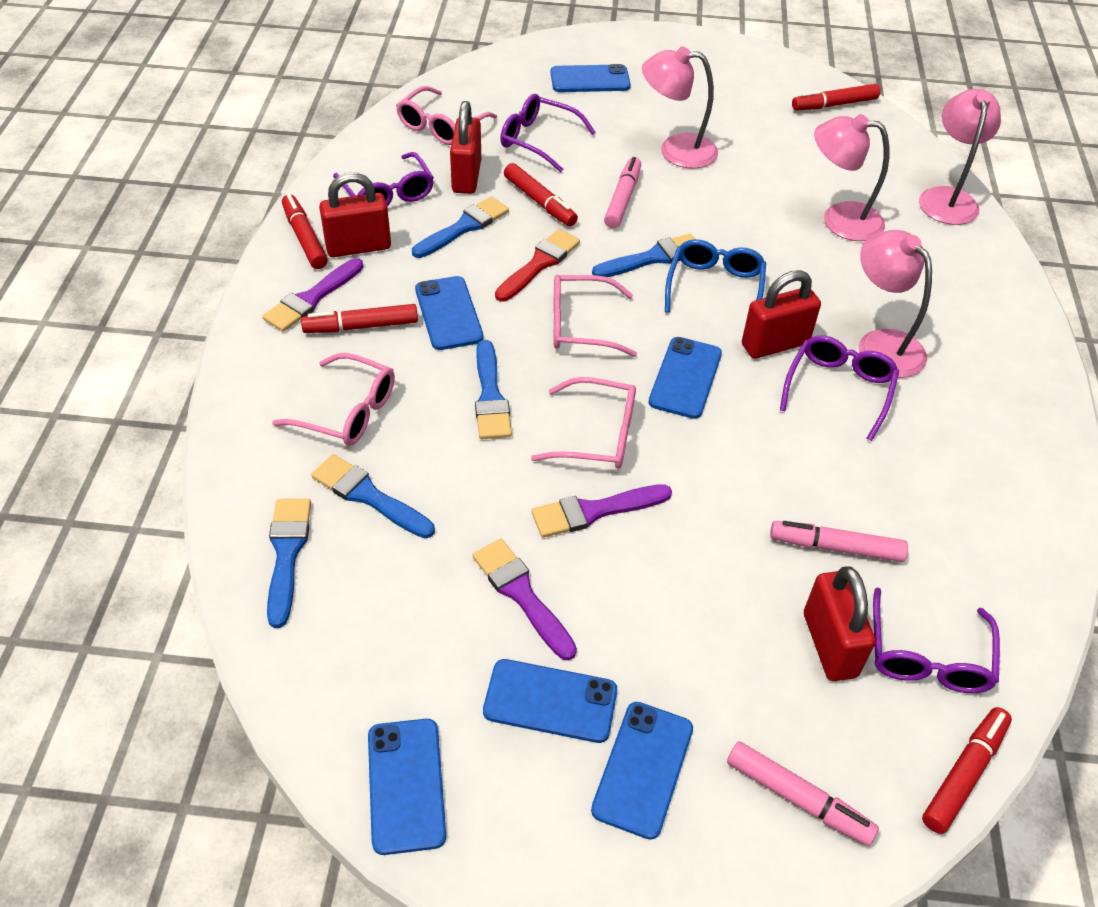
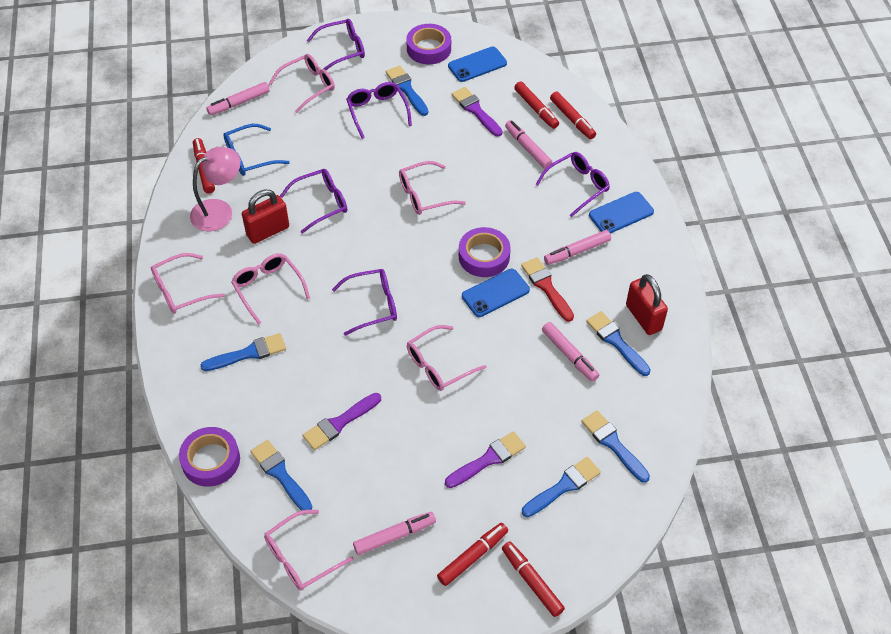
blue brush: 5 -> 6
blue phone: 6 -> 3
pink glasses: 4 -> 6
pink lamp: 4 -> 1
pink marker: 3 -> 5
purple glasses: 4 -> 5
purple tape: 0 -> 3
red padlock: 4 -> 2

